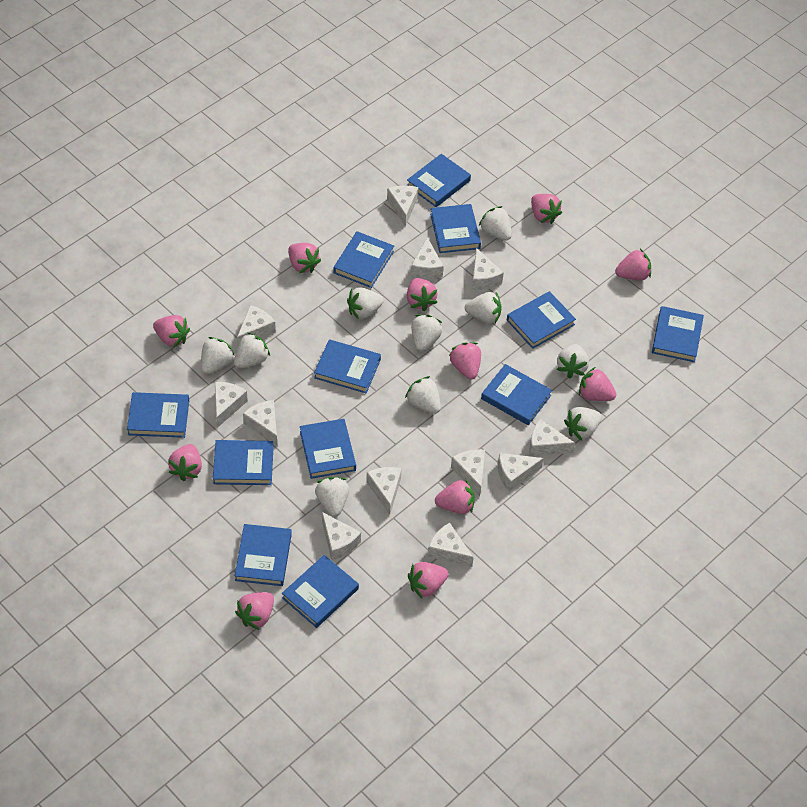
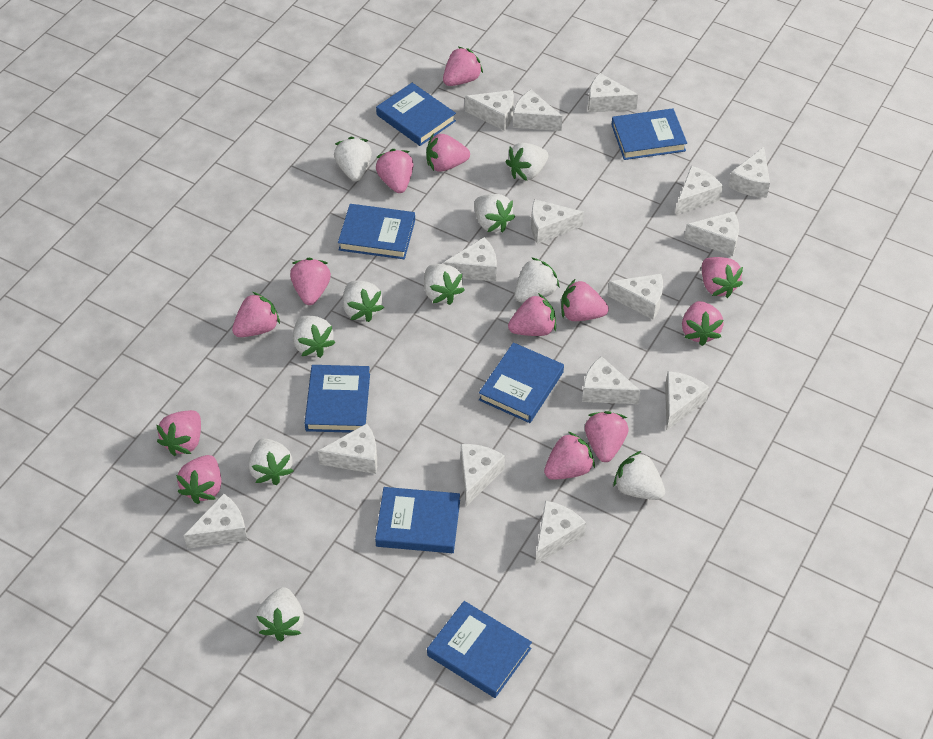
blue book: 12 -> 7
pink strawberry: 11 -> 13
white cheese: 12 -> 15

